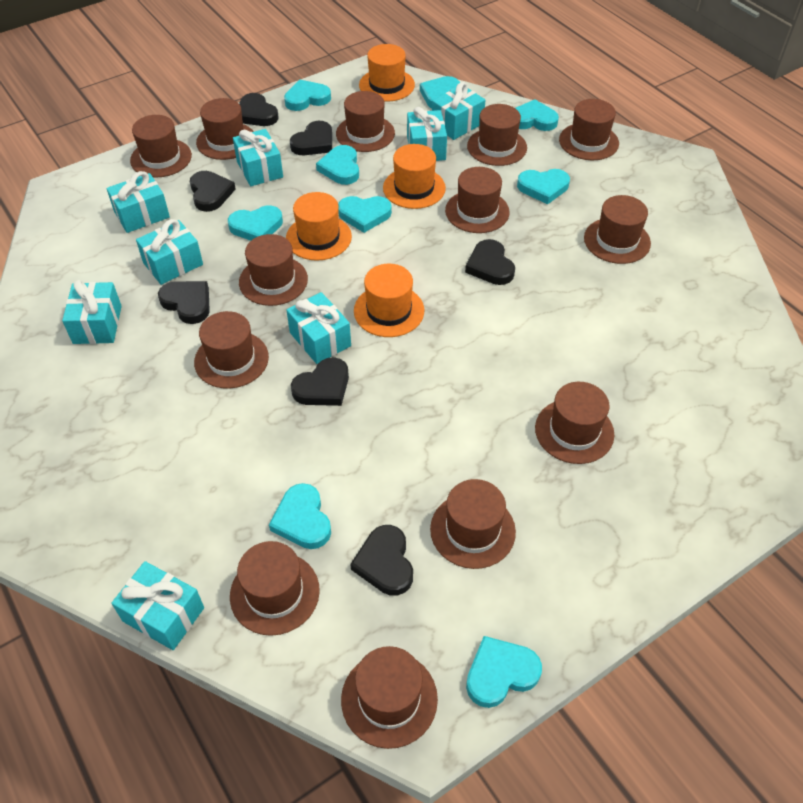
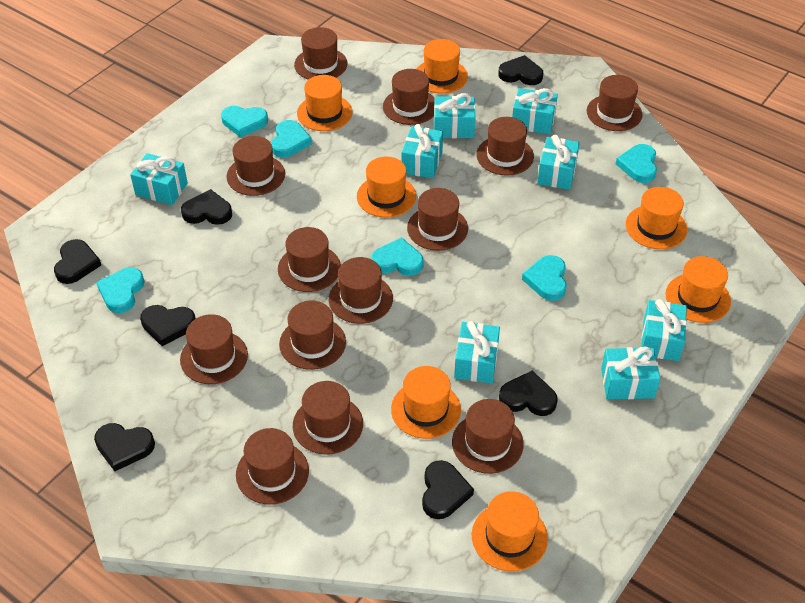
orange hat: 4 -> 7
turquoise heart: 9 -> 6

